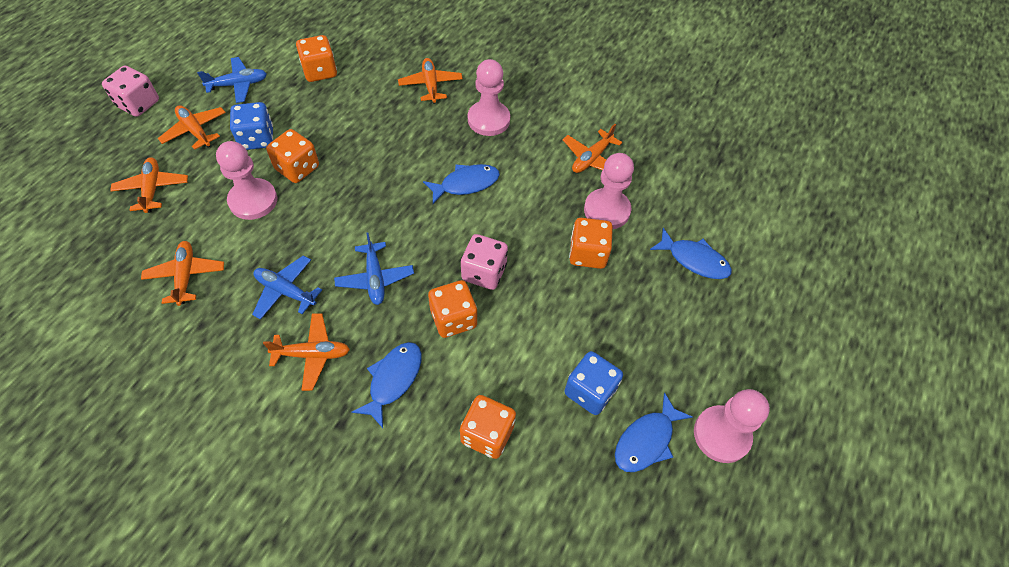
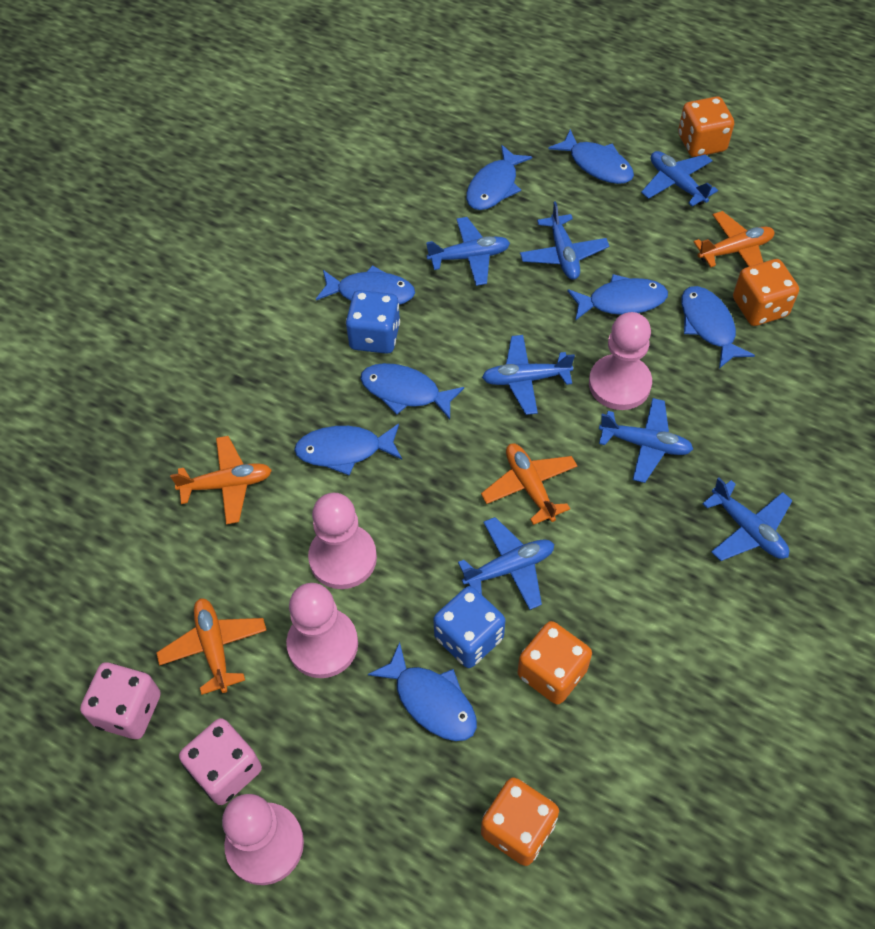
blue fish: 4 -> 8
blue plane: 3 -> 7
orange dice: 5 -> 4
orange plane: 6 -> 4

